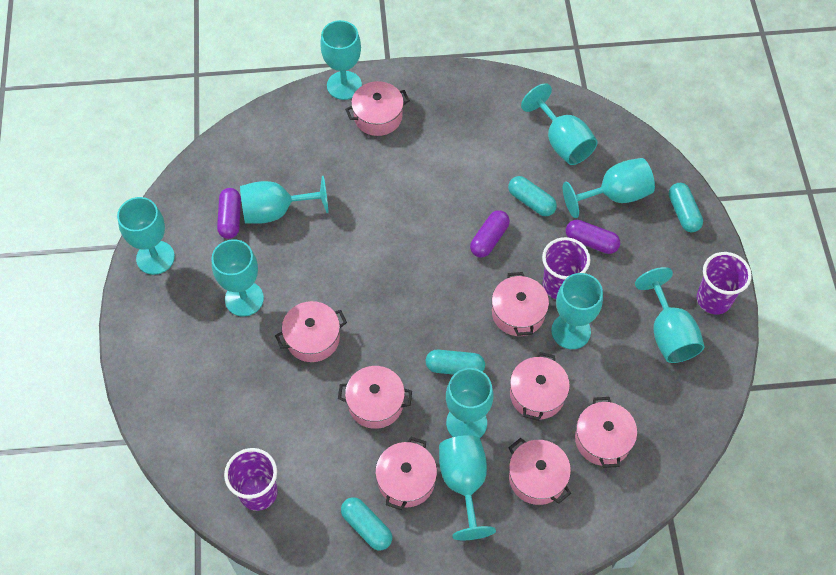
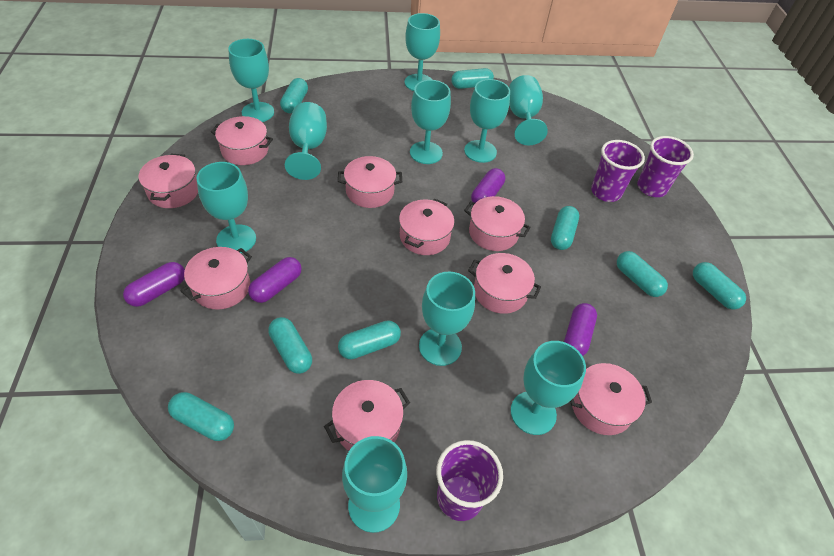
pink pot: 8 -> 9
purple capsule: 3 -> 4
turquoise capsule: 4 -> 8

